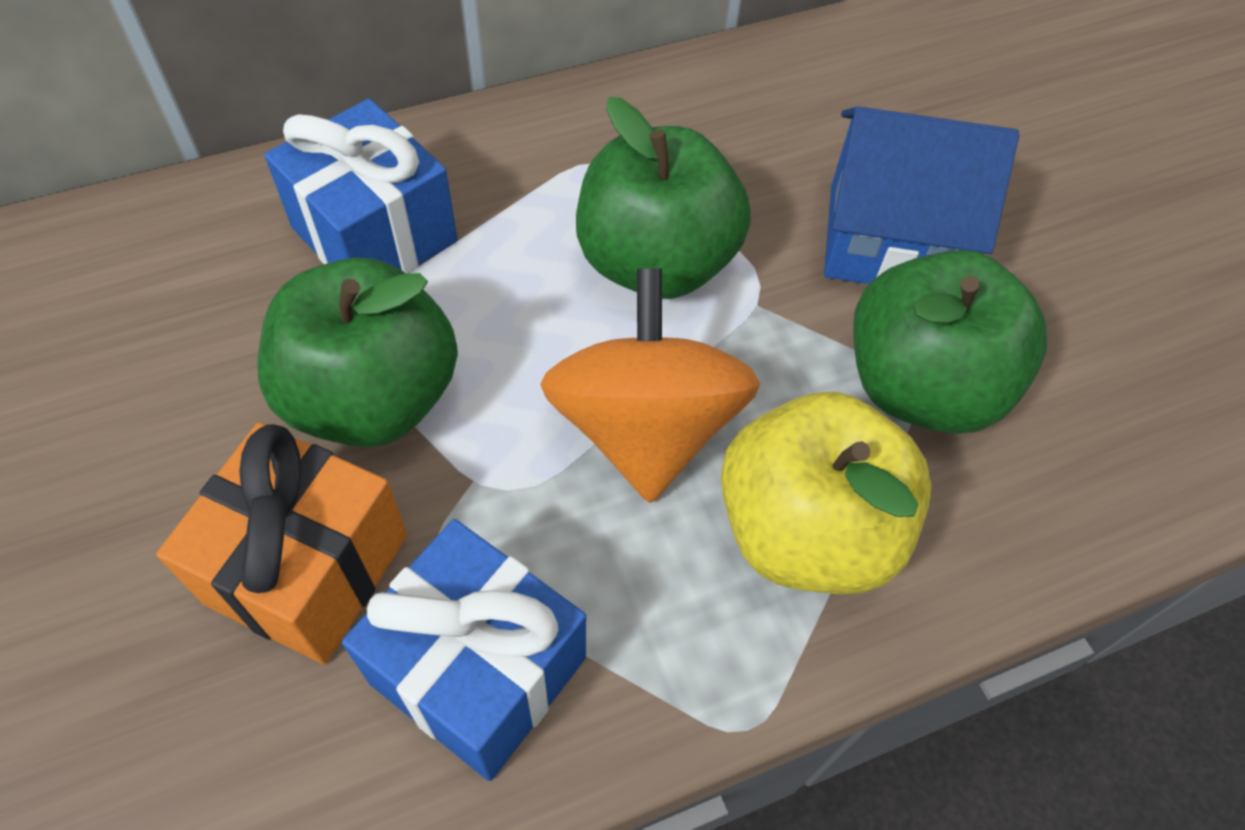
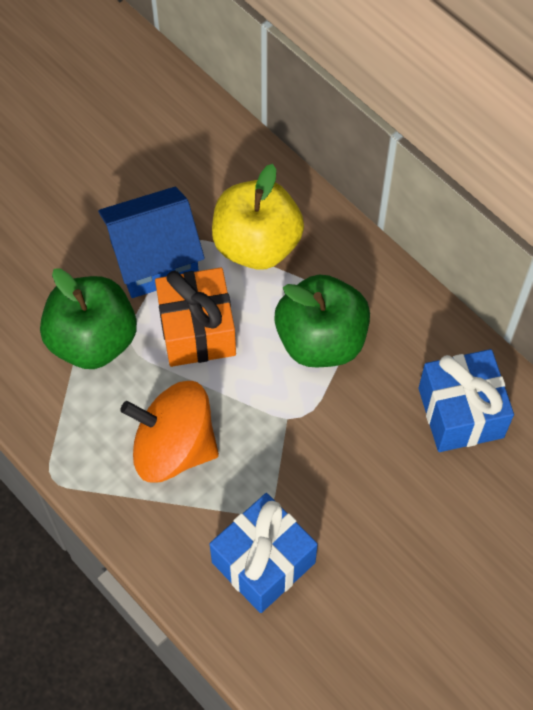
green apple: 3 -> 2

